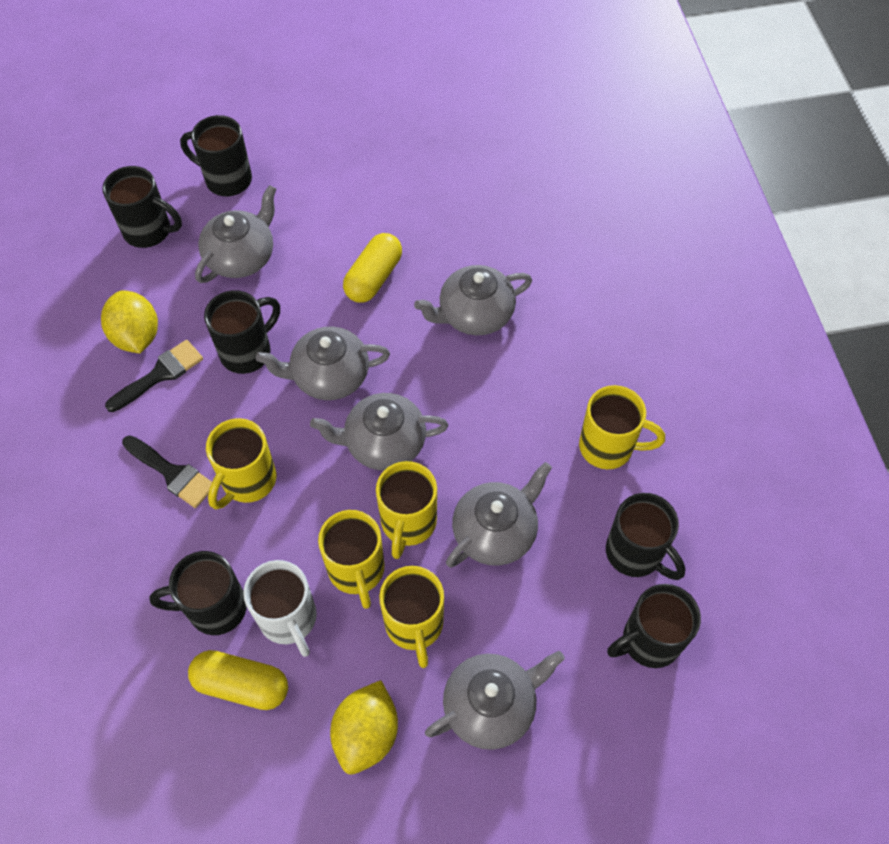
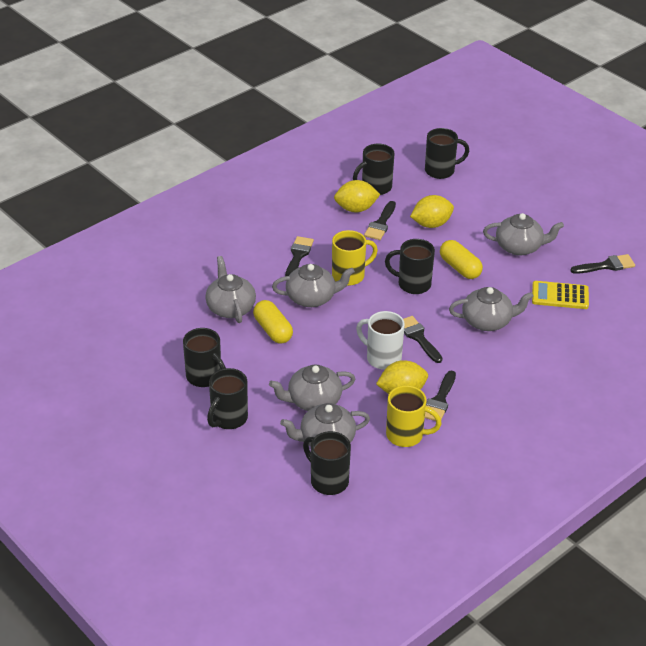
black brush: 2 -> 5
yellow calculator: 0 -> 1
yellow lemon: 2 -> 3
yellow mug: 5 -> 2

